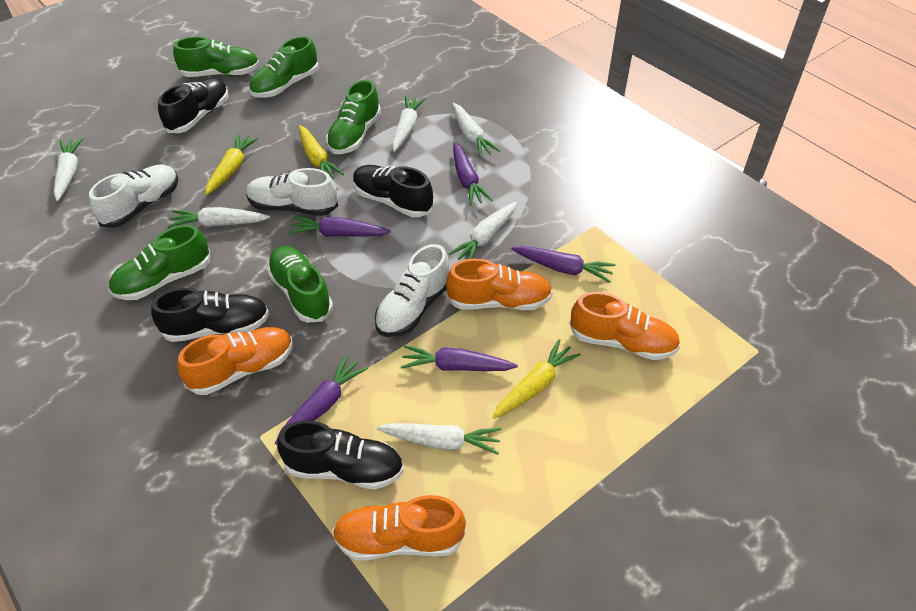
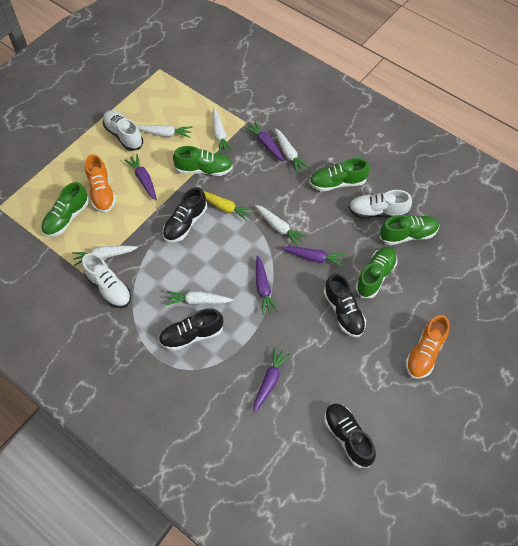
orange shoe: 4 -> 2
yellow carrot: 3 -> 1

